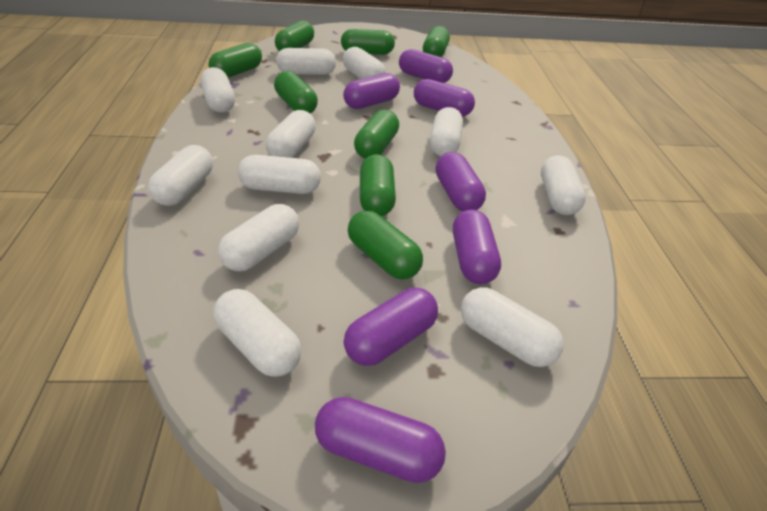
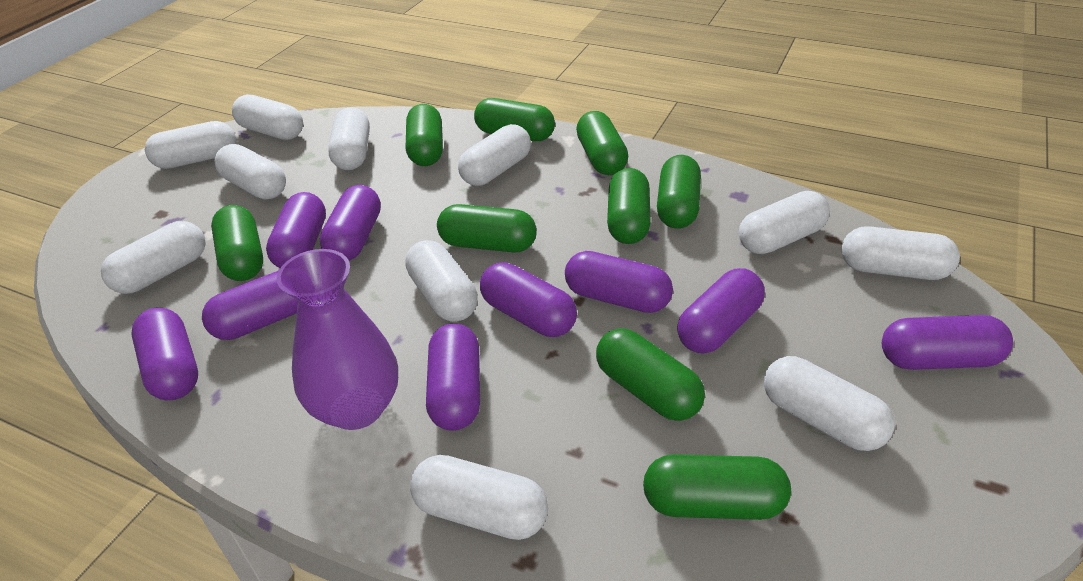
green capsule: 8 -> 9
purple capsule: 7 -> 9
purple vase: 0 -> 1

